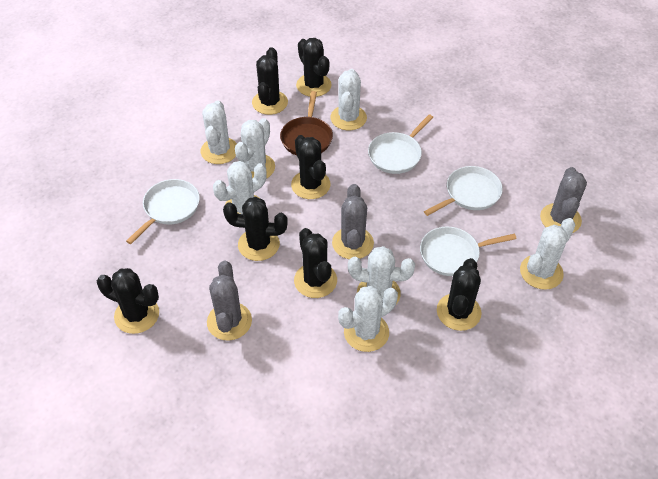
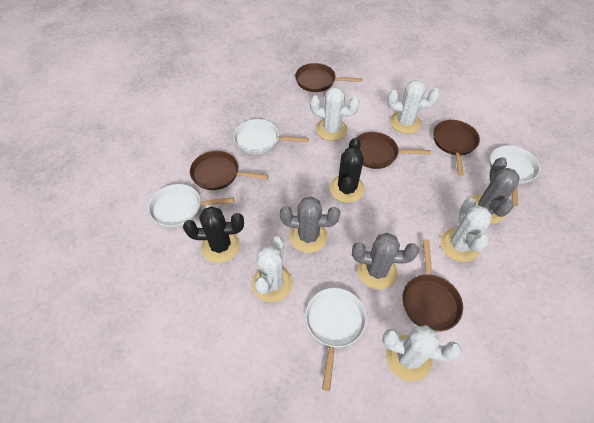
black cactus: 7 -> 2
brown pan: 1 -> 5
white cactus: 7 -> 5

